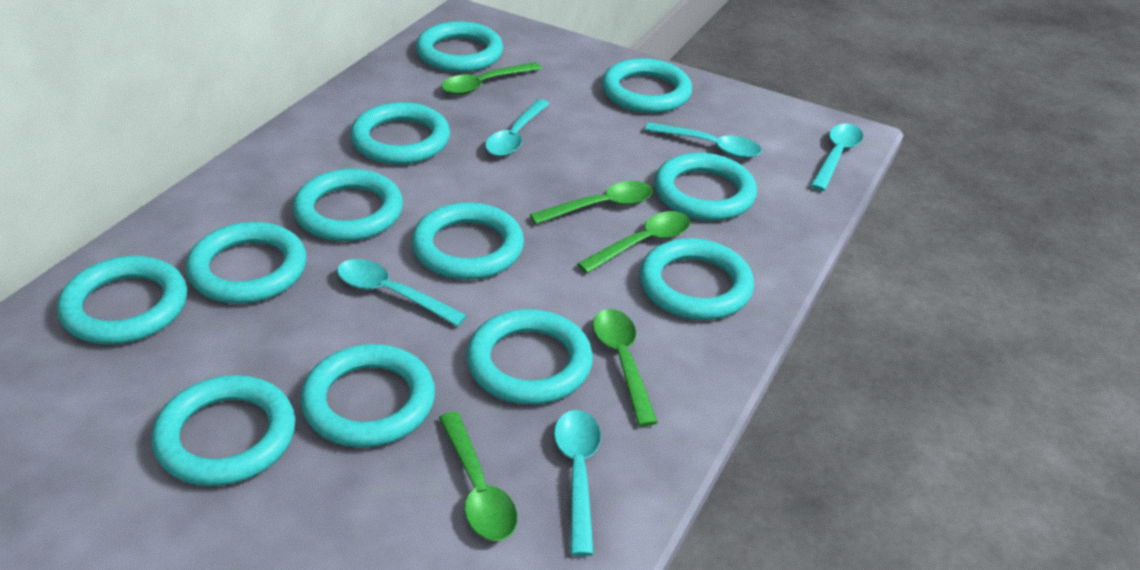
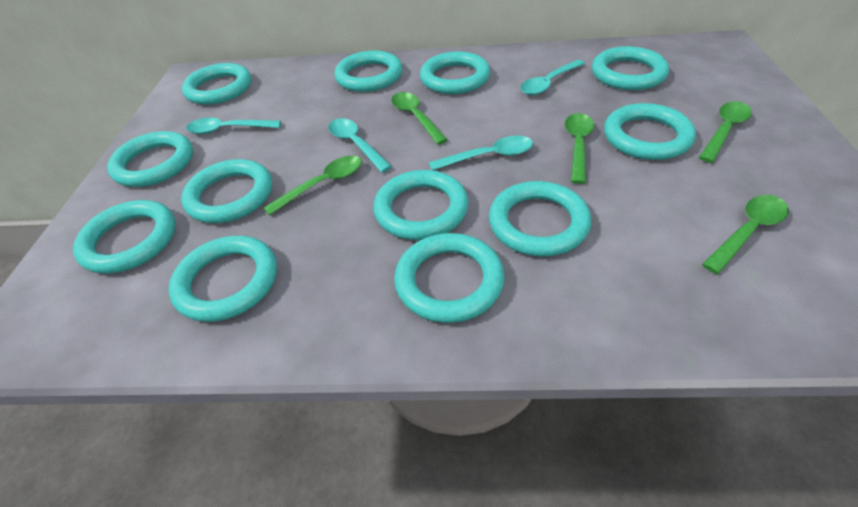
turquoise spoon: 5 -> 4

